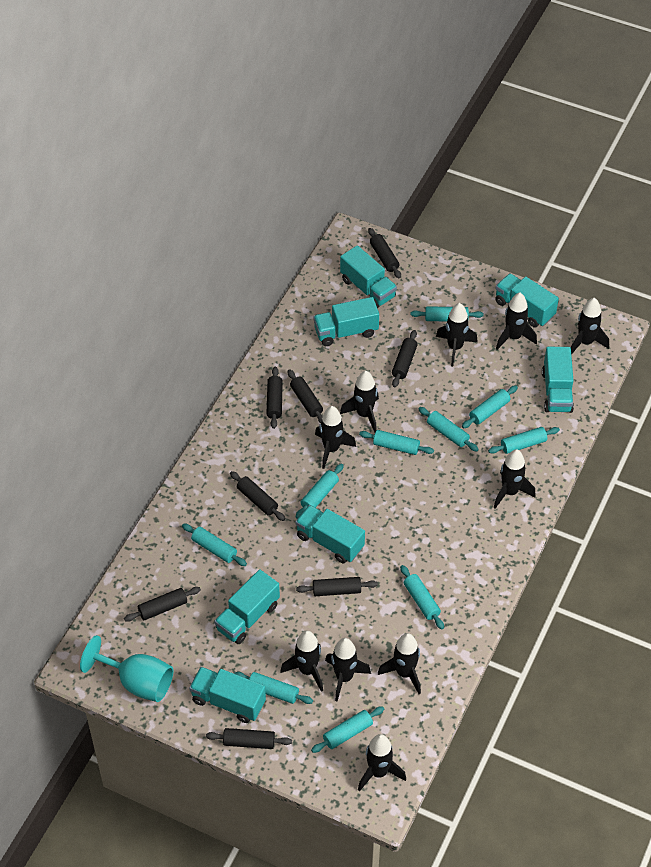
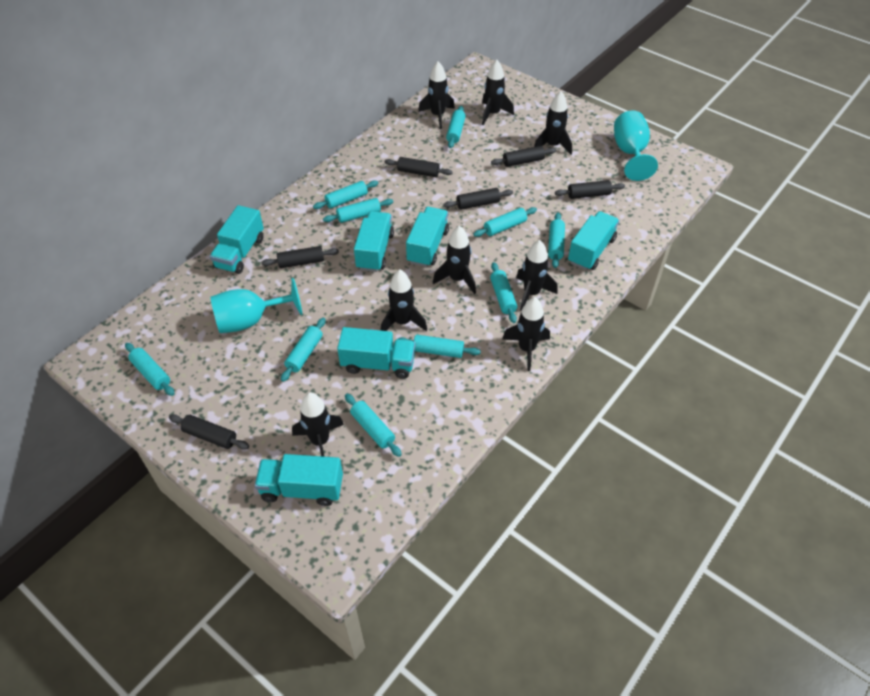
black rocket: 10 -> 8
black rolling pin: 8 -> 6
turquoise goblet: 1 -> 2
turquoise truck: 7 -> 6

